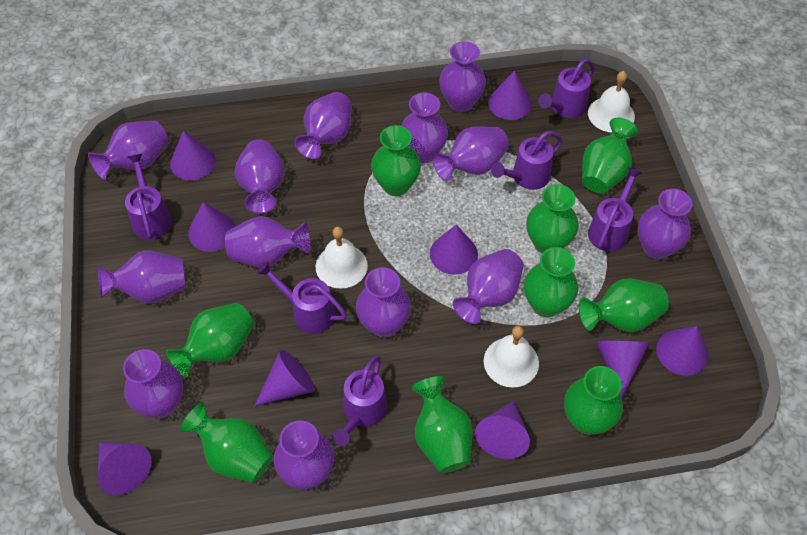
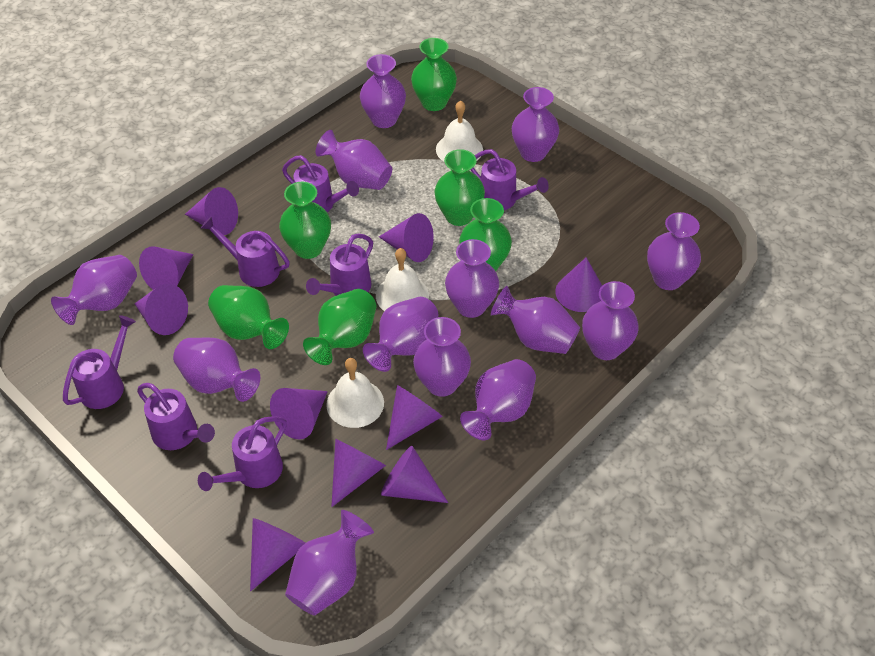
green vase: 9 -> 6
purple cone: 9 -> 10
purple watering can: 6 -> 7

